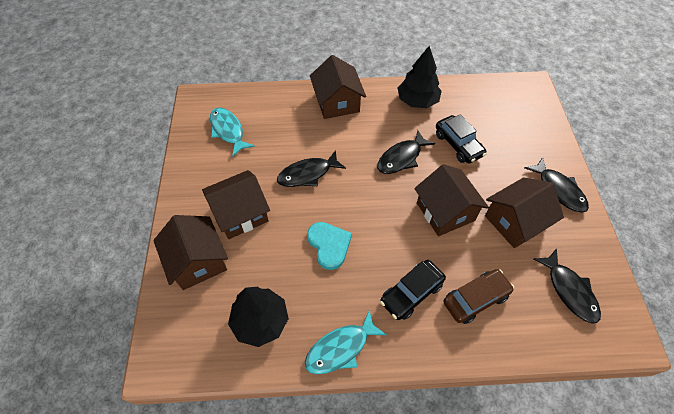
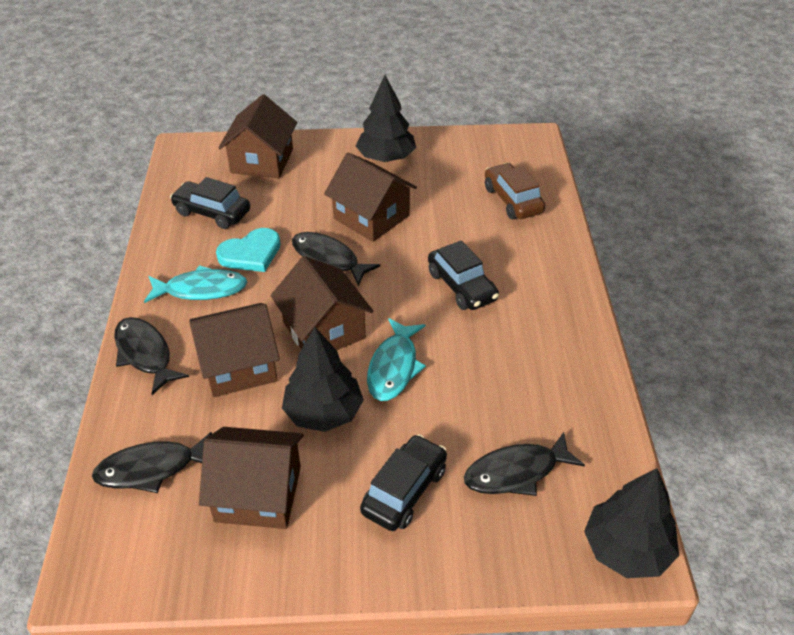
black car: 2 -> 3
black tree: 2 -> 3

